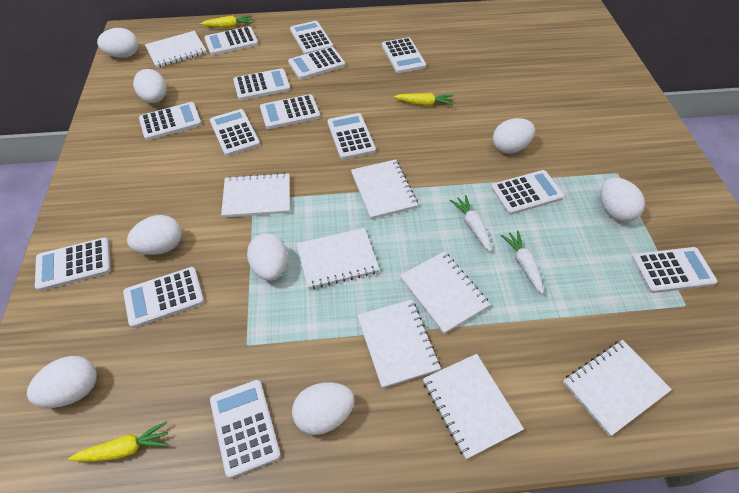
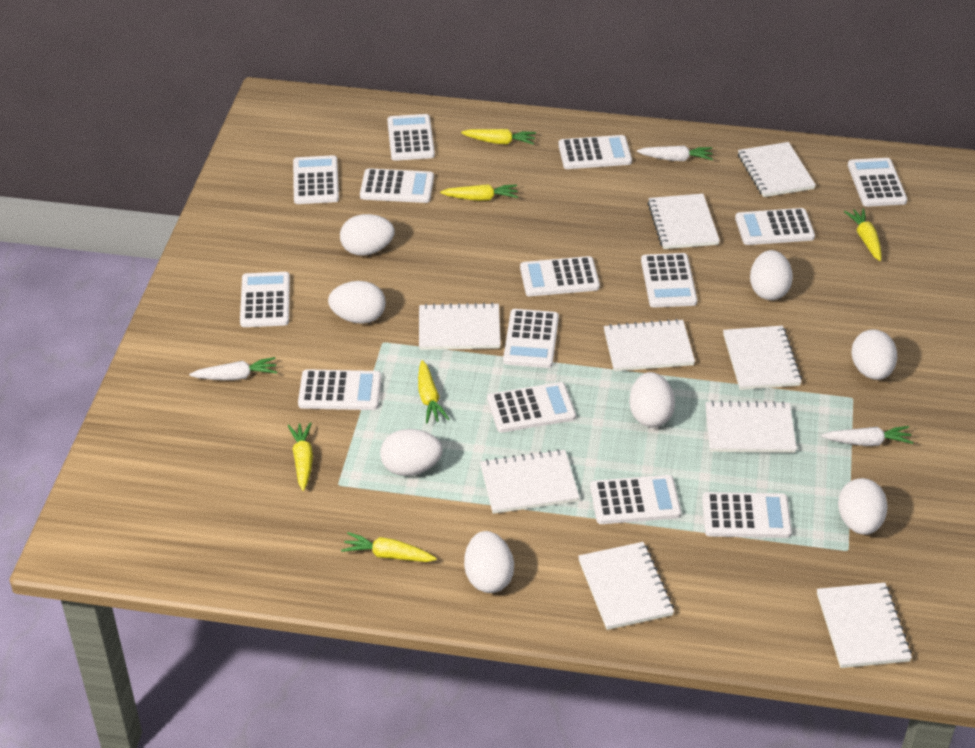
white carrot: 2 -> 3
white notebook: 8 -> 9
yellow carrot: 3 -> 6

